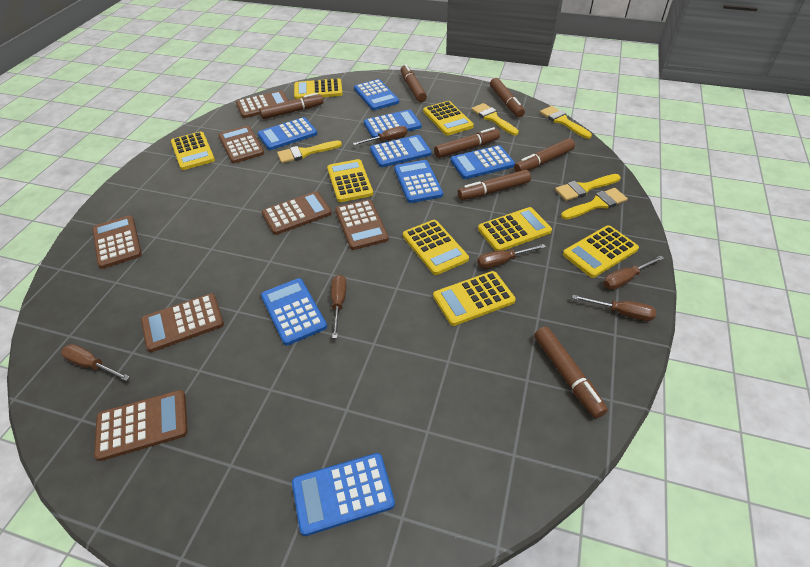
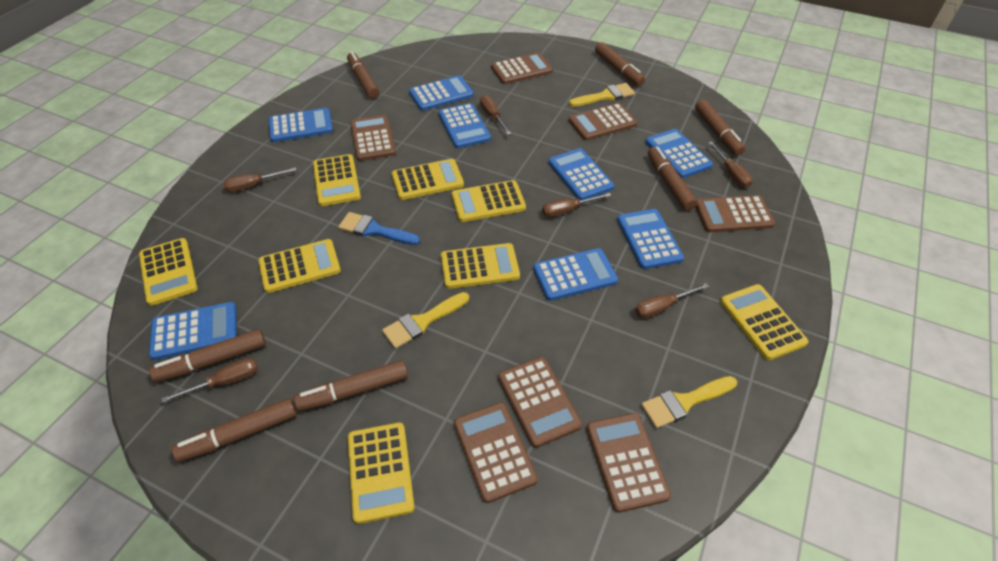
blue brush: 0 -> 1
yellow brush: 5 -> 3

